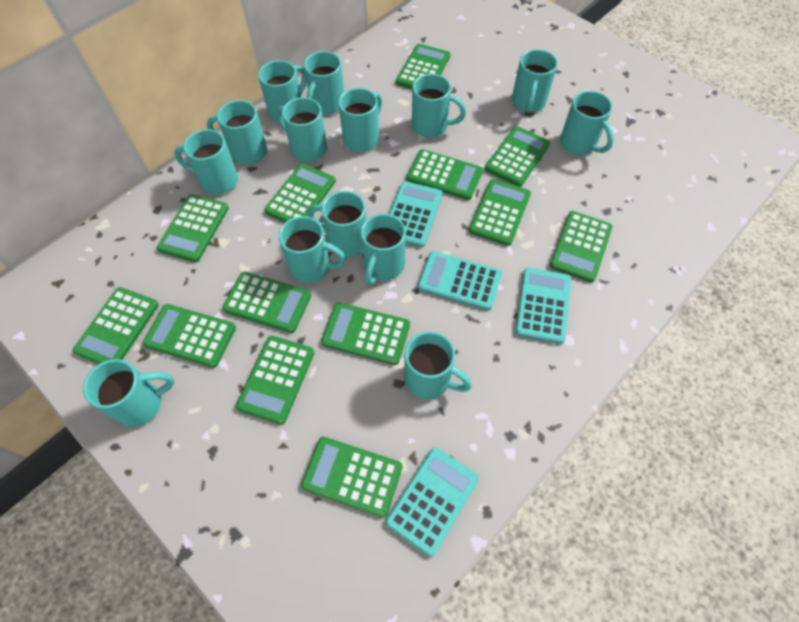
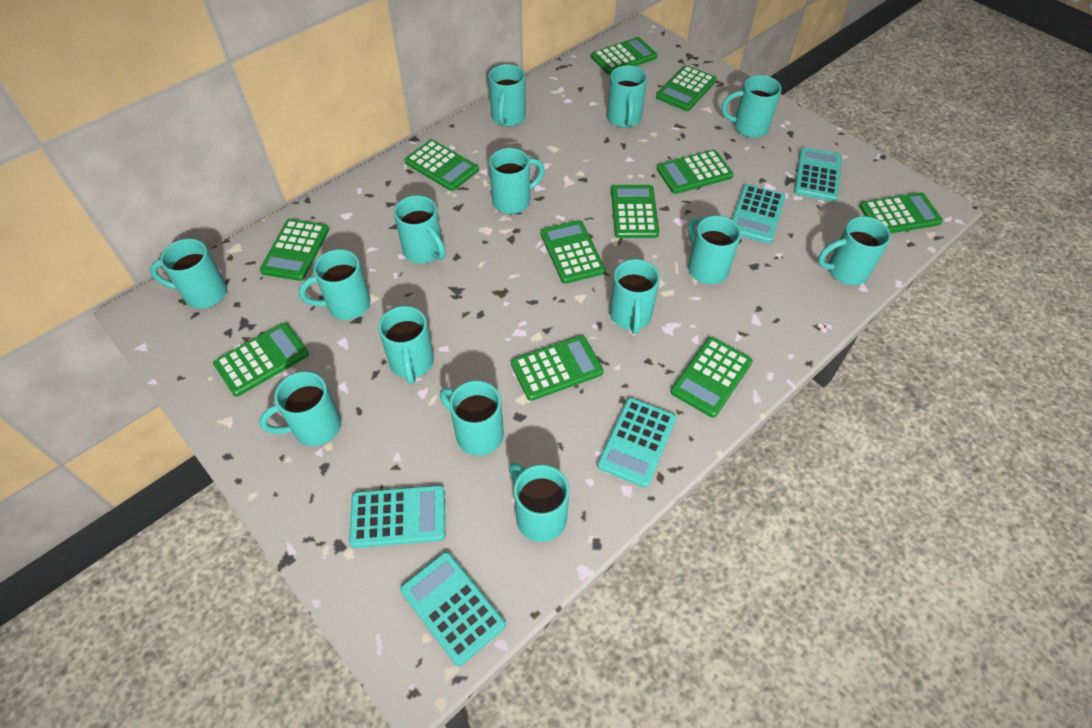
green calculator: 13 -> 11
turquoise calculator: 4 -> 5

